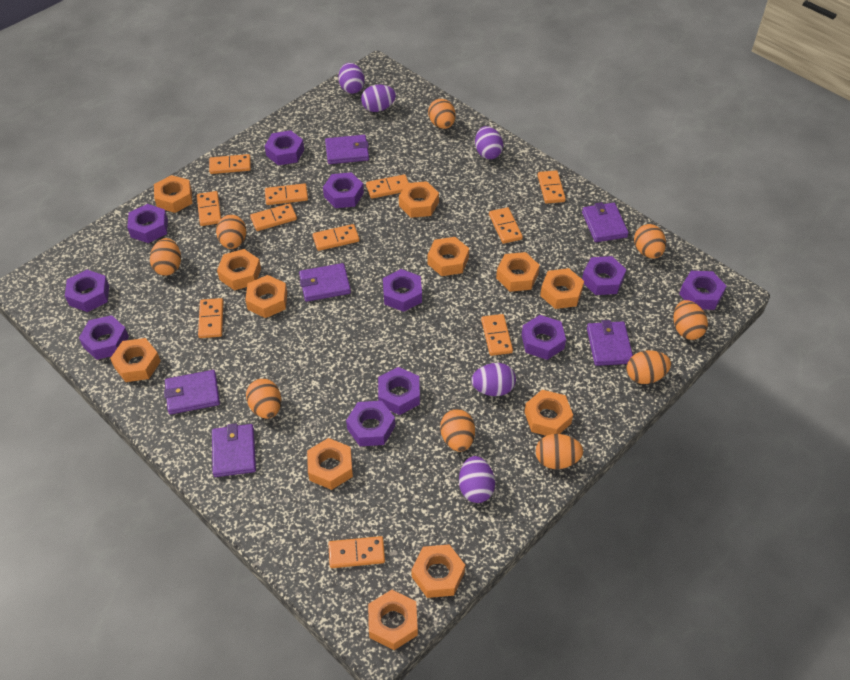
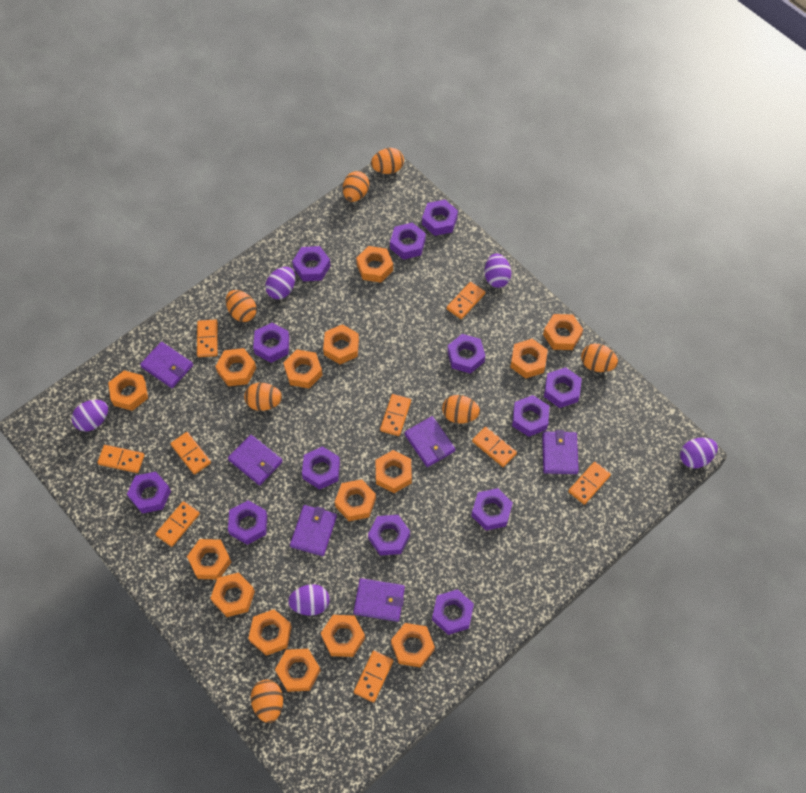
orange domino: 11 -> 9
orange egg: 9 -> 7
orange nut: 12 -> 15
purple nut: 11 -> 13

